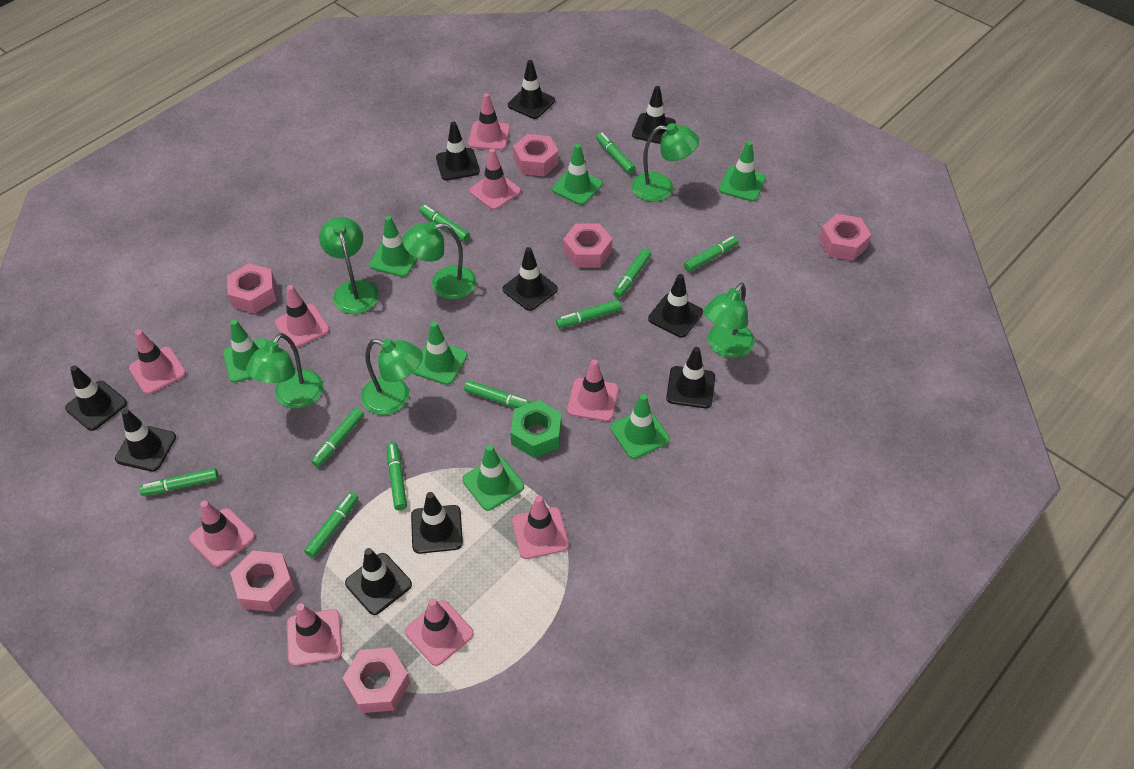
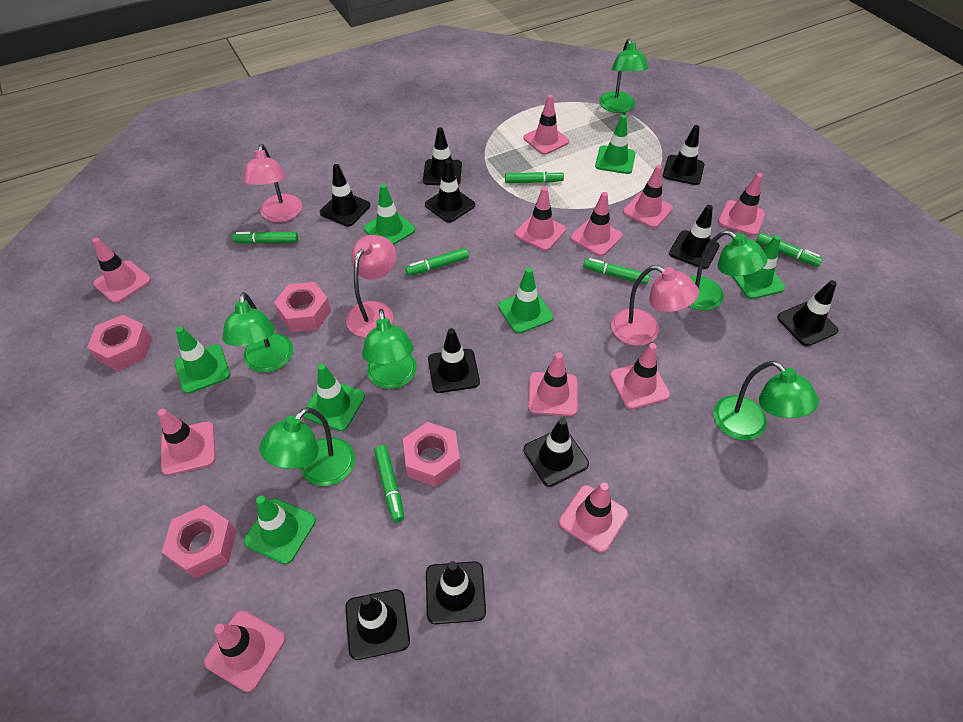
green marker: 10 -> 6
green nut: 1 -> 0
pink lamp: 0 -> 3
pink nut: 6 -> 4
pink traffic cone: 9 -> 11

